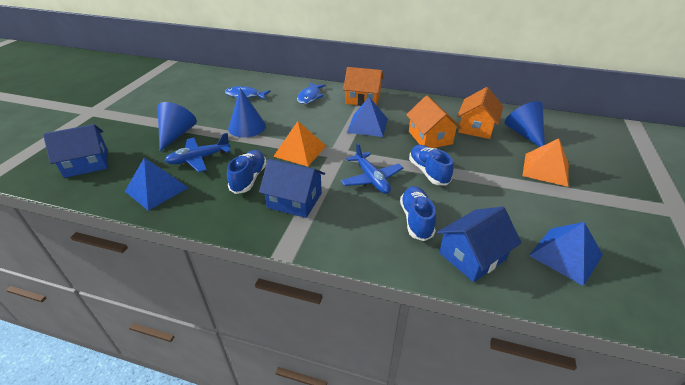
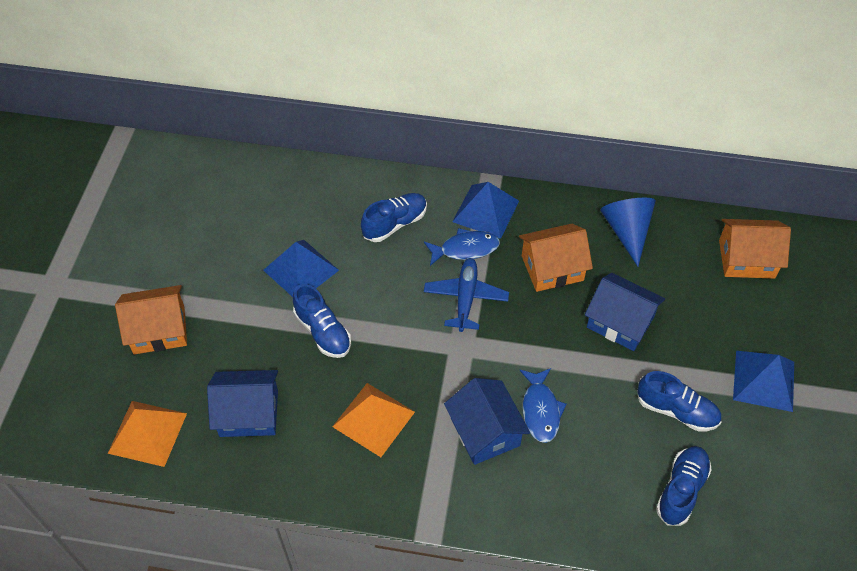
blue cone: 3 -> 1
blue plane: 2 -> 1
blue shoe: 3 -> 4

